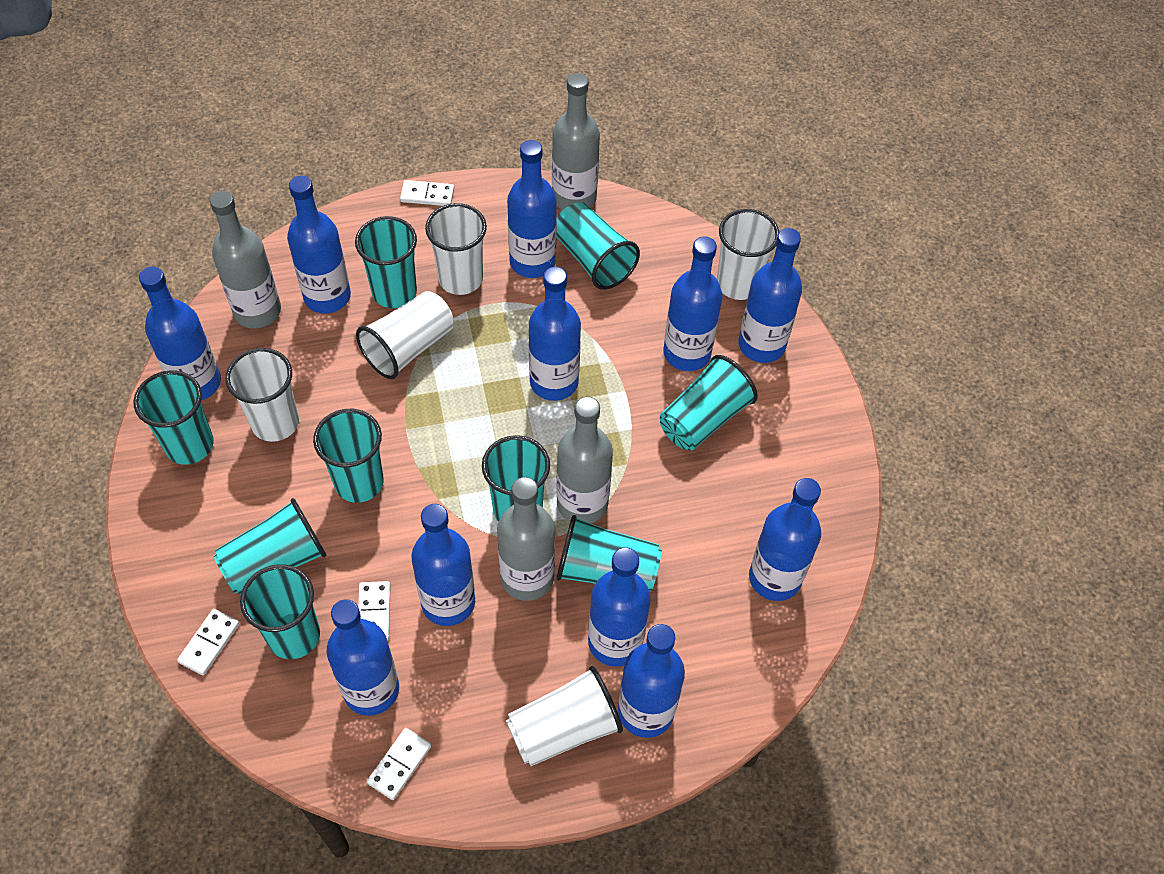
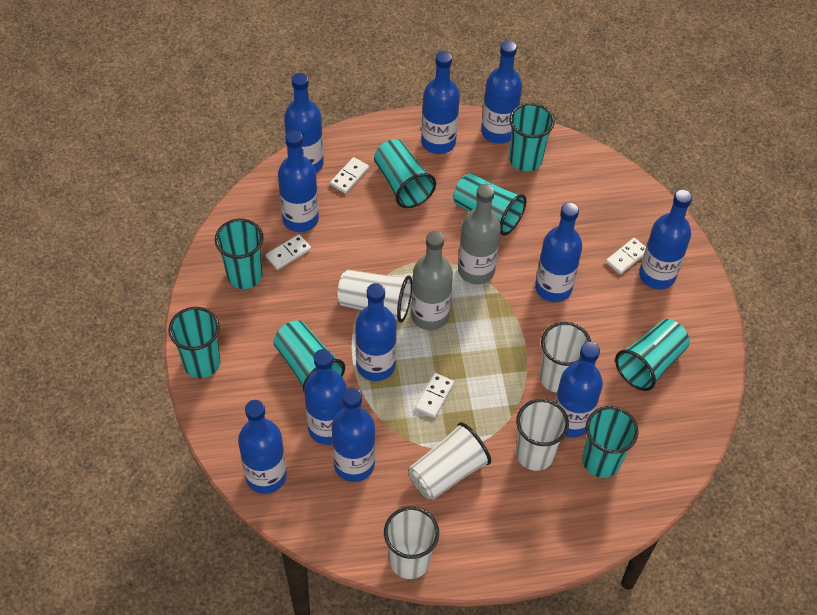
grey bottle: 4 -> 2
turquoise cup: 9 -> 8

